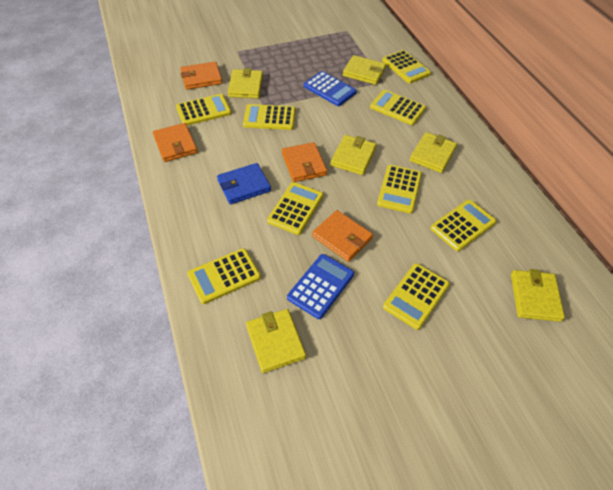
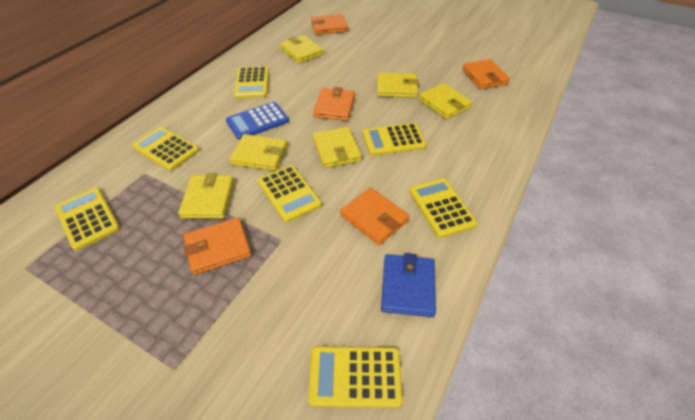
blue calculator: 2 -> 1
orange wallet: 4 -> 5
yellow calculator: 9 -> 7

